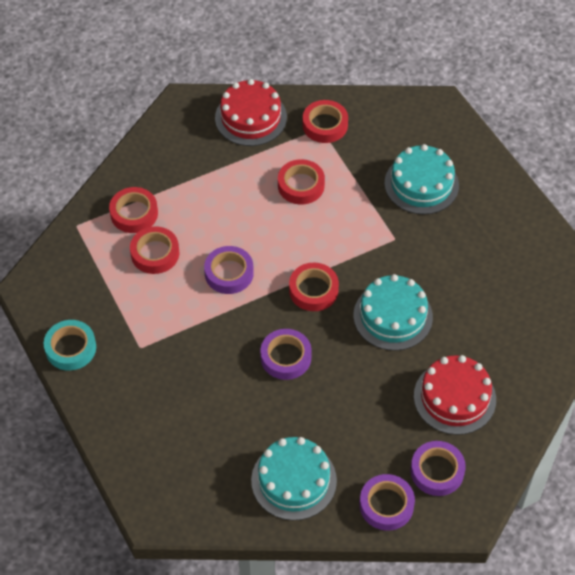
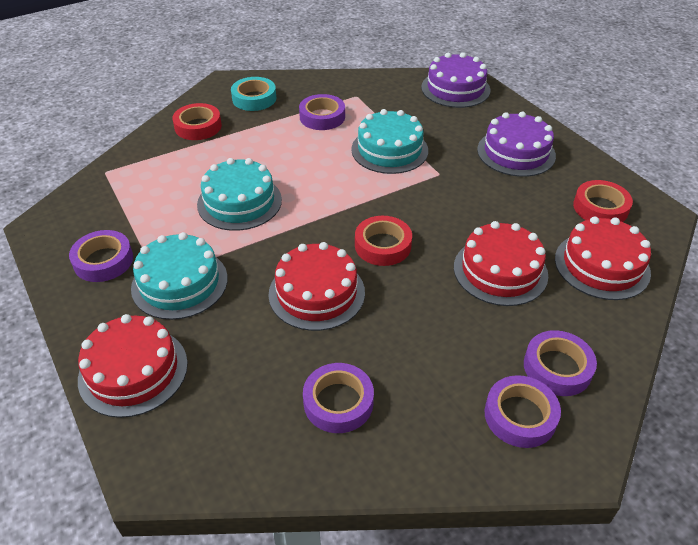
purple cake: 0 -> 2
purple tape: 4 -> 5
red cake: 2 -> 4
red tape: 5 -> 3

